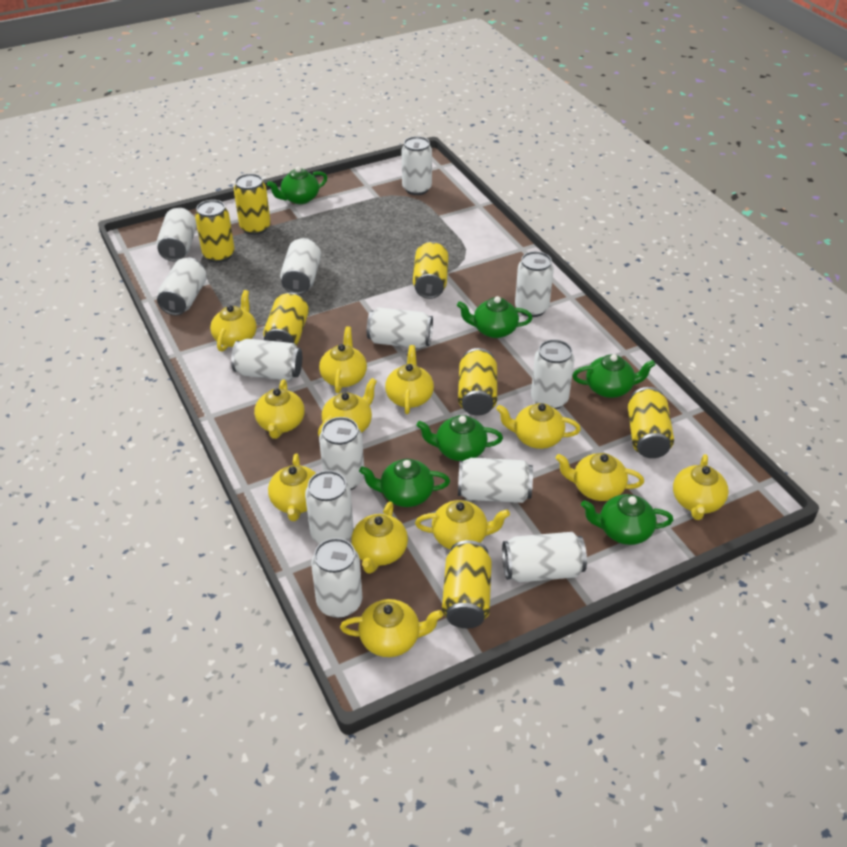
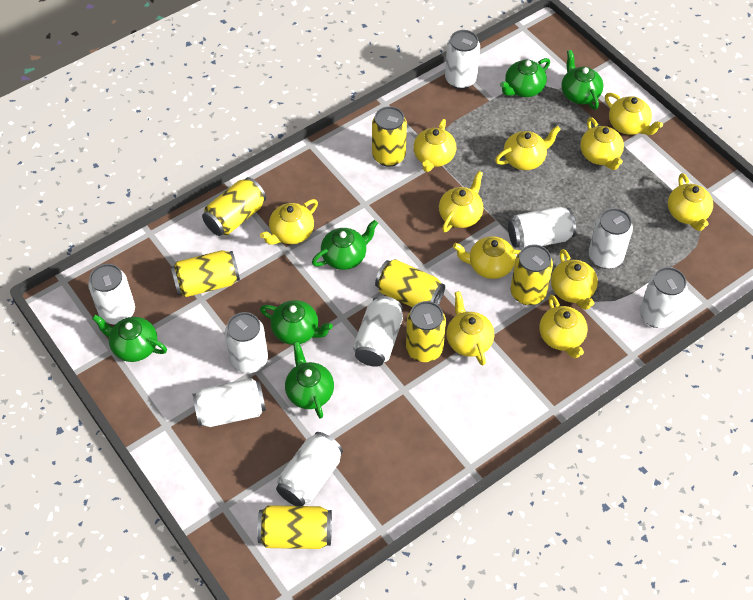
white can: 13 -> 9
yellow teapot: 12 -> 11

